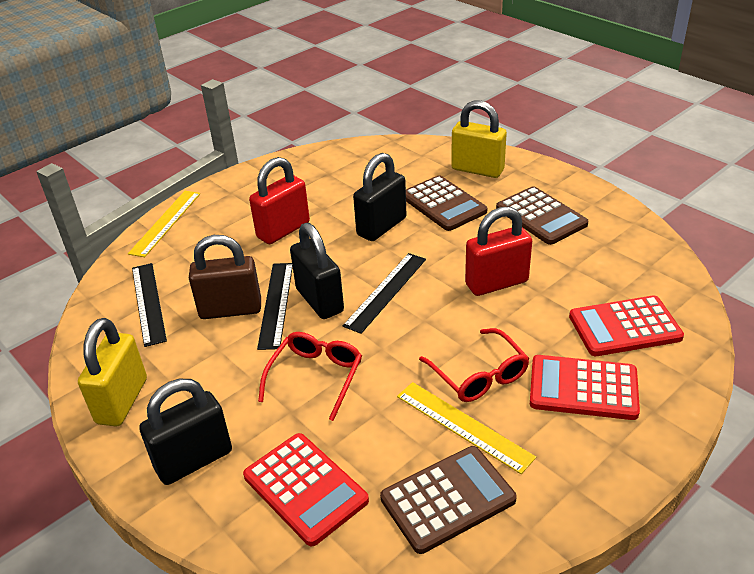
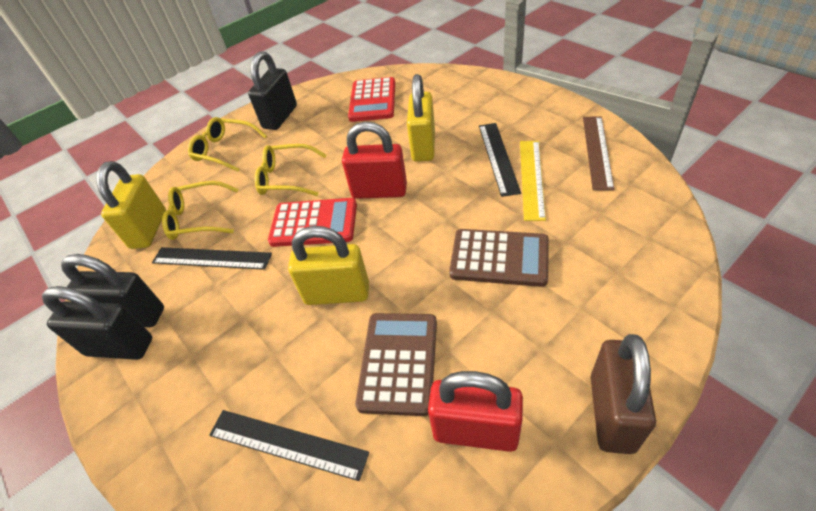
brown calculator: 3 -> 2
brown ruler: 0 -> 1
red calculator: 3 -> 2
red glasses: 2 -> 0
yellow glasses: 0 -> 3
yellow padlock: 2 -> 3
yellow ruler: 2 -> 1

